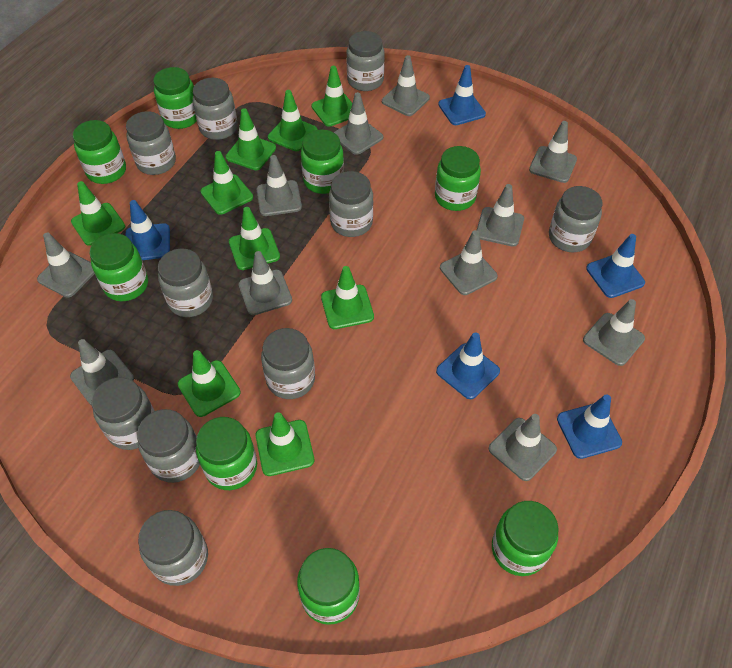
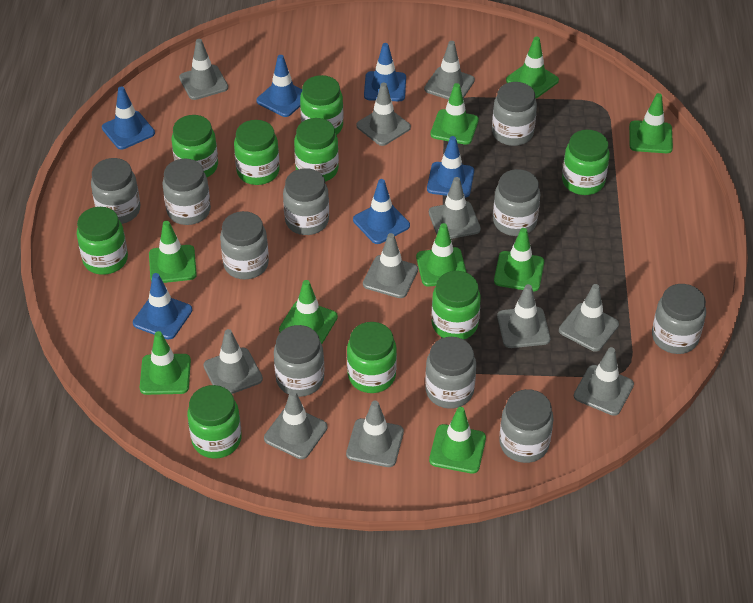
blue traffic cone: 5 -> 6
green jar: 8 -> 9

